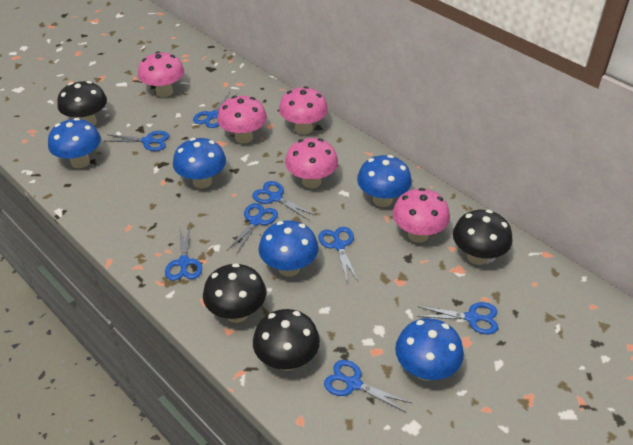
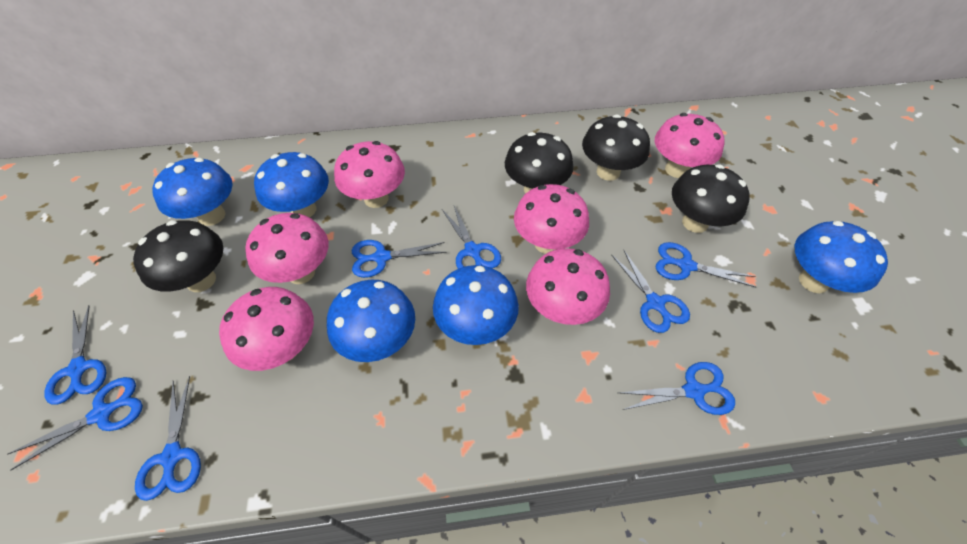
pink mushroom: 5 -> 6

